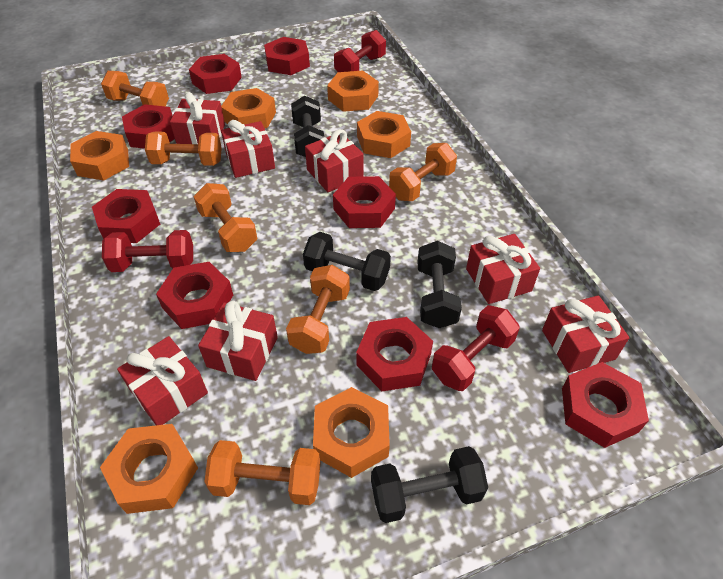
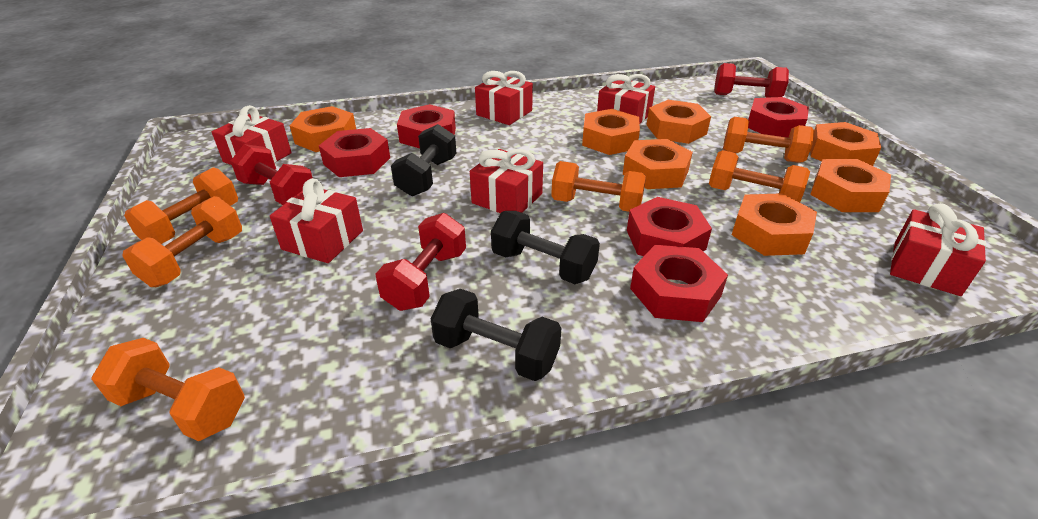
black dumbbell: 4 -> 3
orange nut: 6 -> 7
red gift: 7 -> 6
red nut: 8 -> 5

